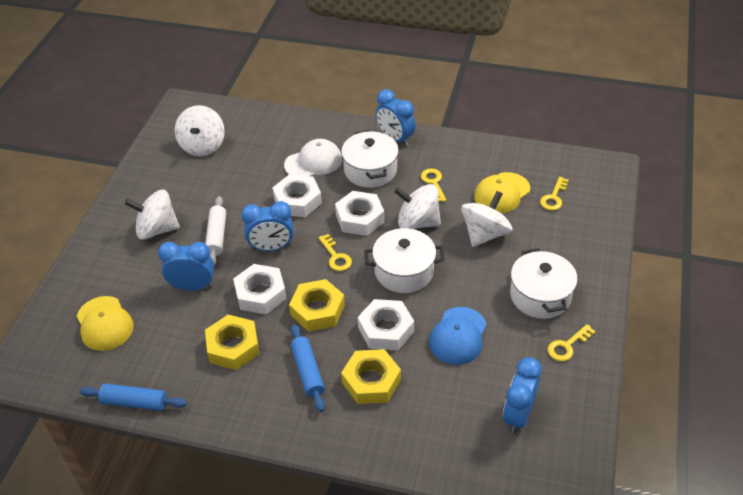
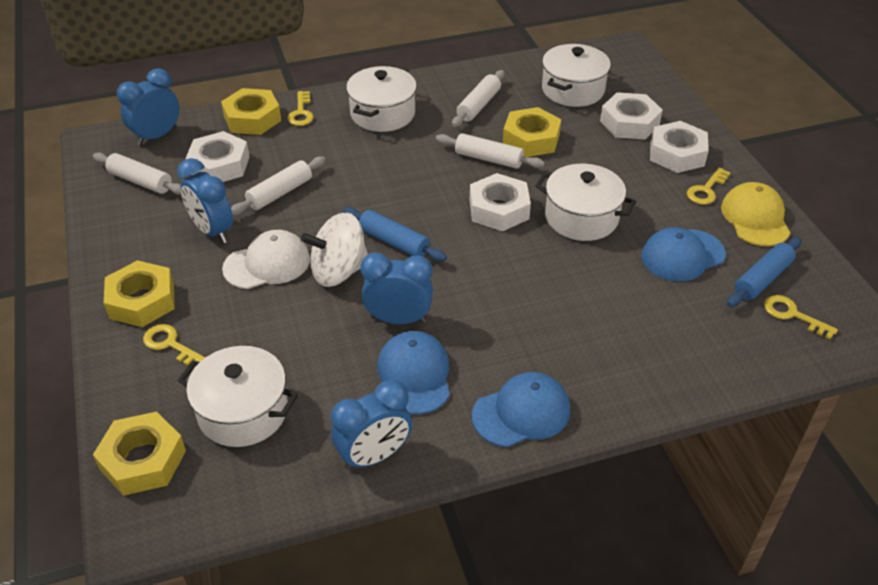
blue cap: 1 -> 3
white pot: 3 -> 4
white rolling pin: 1 -> 4
white spinning top: 4 -> 1
yellow cap: 2 -> 1
yellow nut: 3 -> 4

